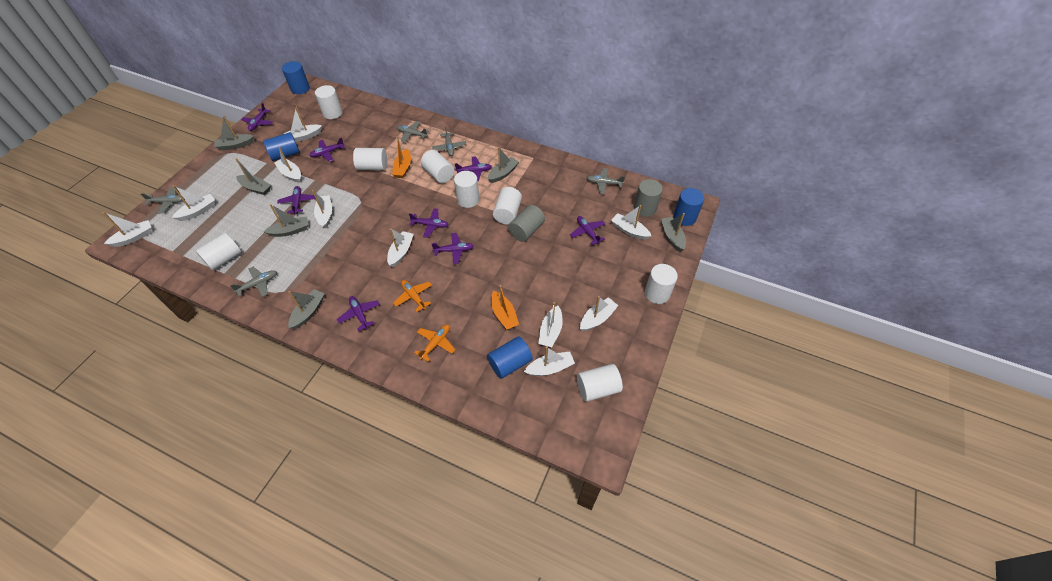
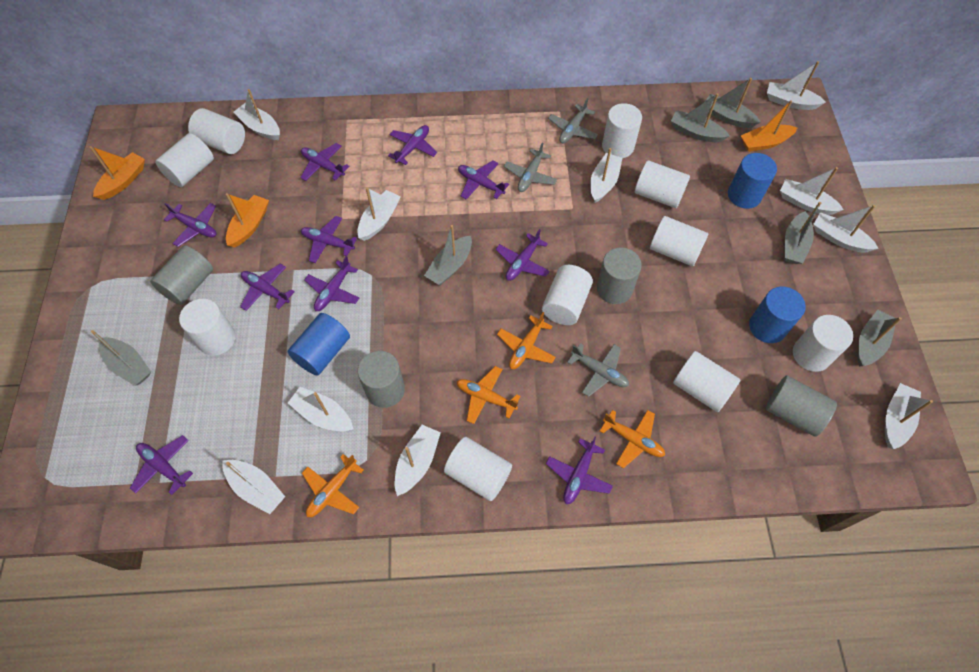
blue cylinder: 4 -> 3
grey cylinder: 2 -> 4
grey plane: 5 -> 3
orange boat: 2 -> 3
orange plane: 2 -> 4
purple plane: 8 -> 10
white cylinder: 8 -> 10

